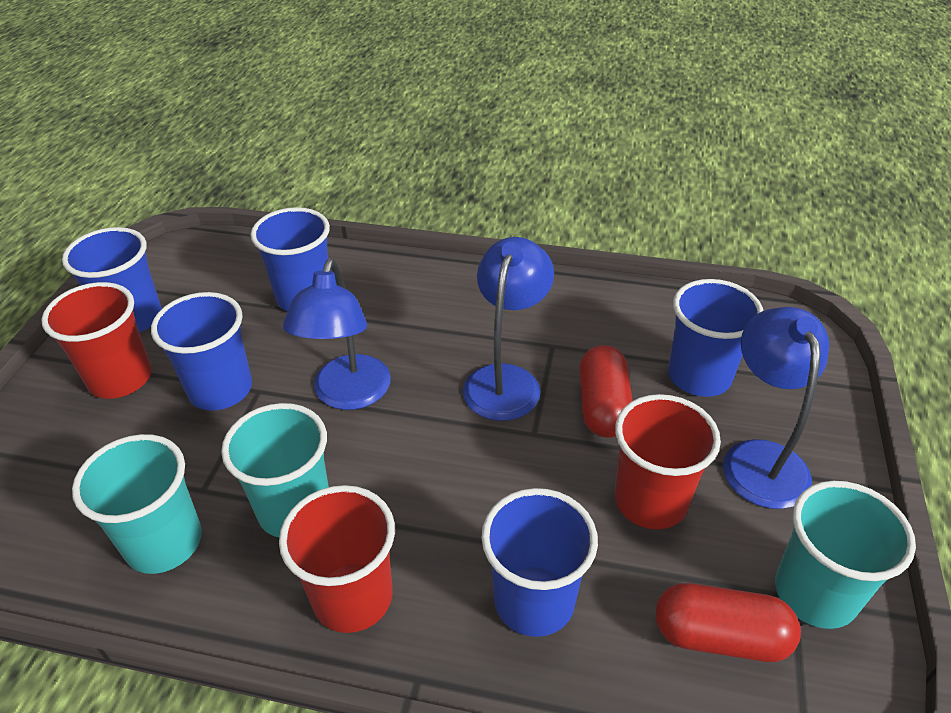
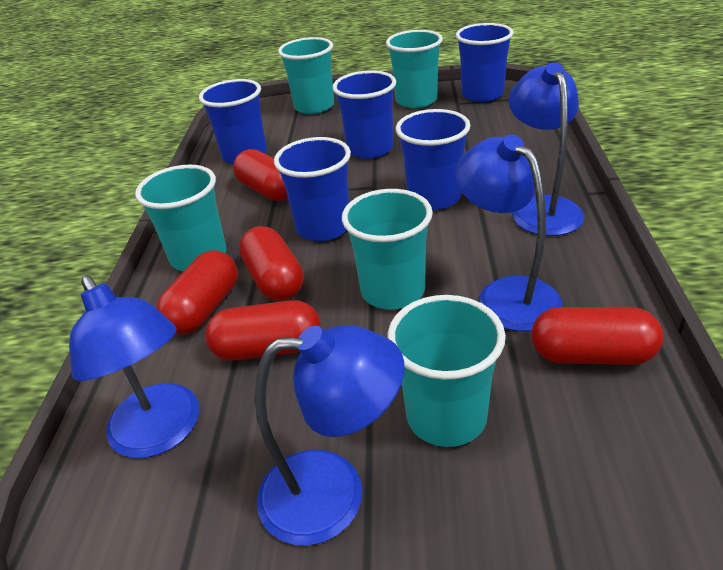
blue lamp: 3 -> 4
red capsule: 2 -> 5
red cup: 3 -> 0
turquoise cup: 3 -> 5

